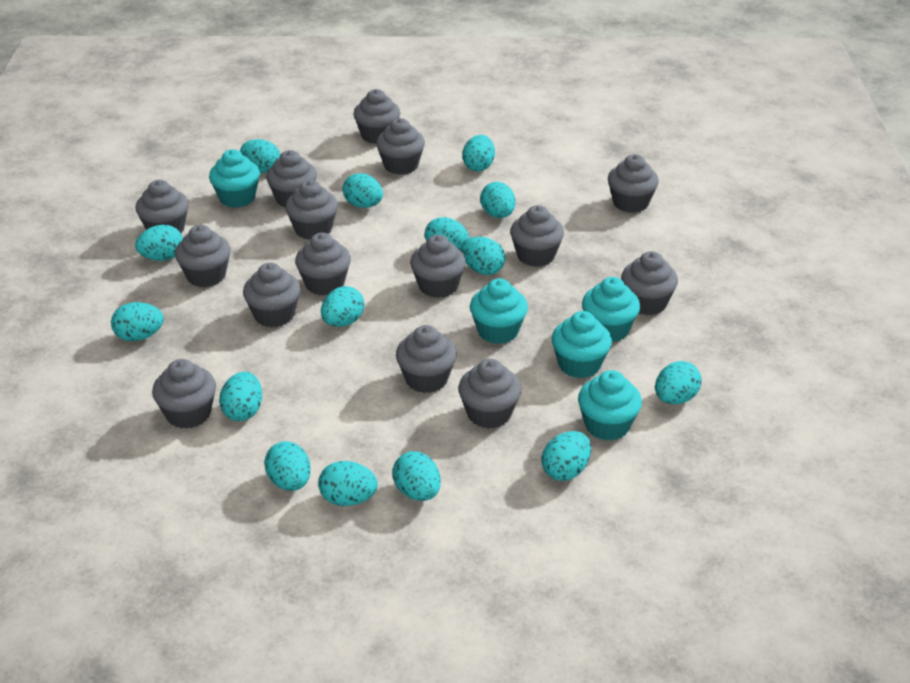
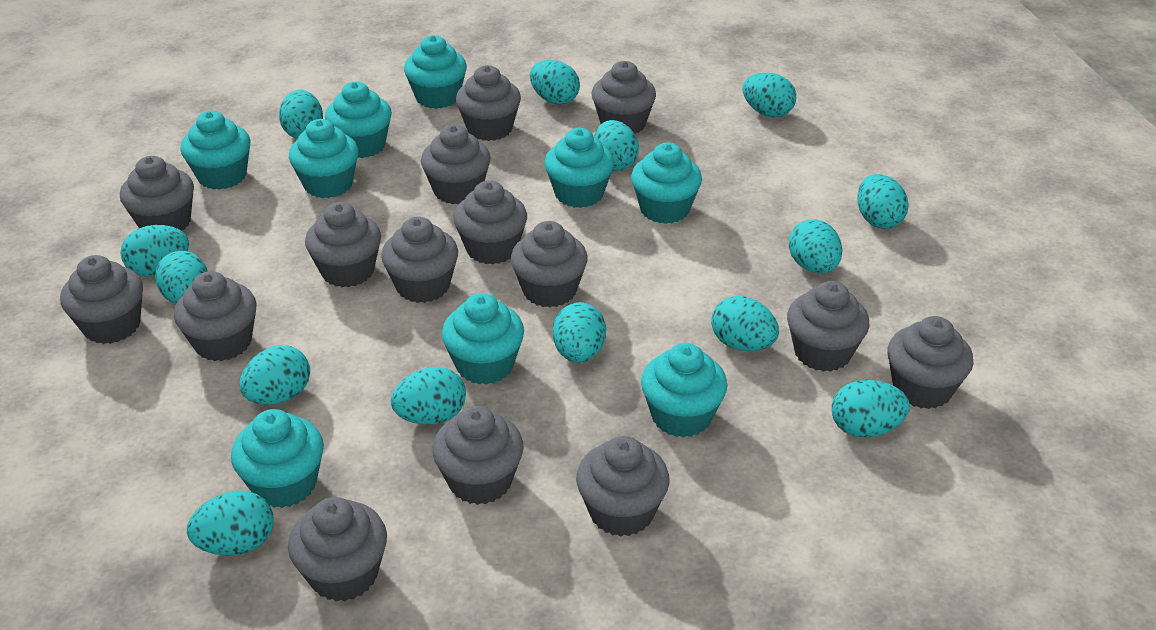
turquoise cupcake: 5 -> 9
turquoise egg: 15 -> 14

